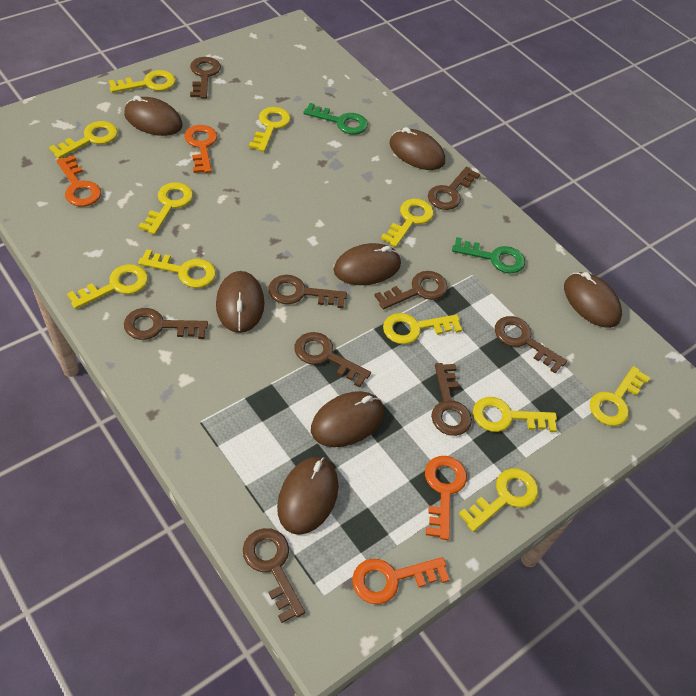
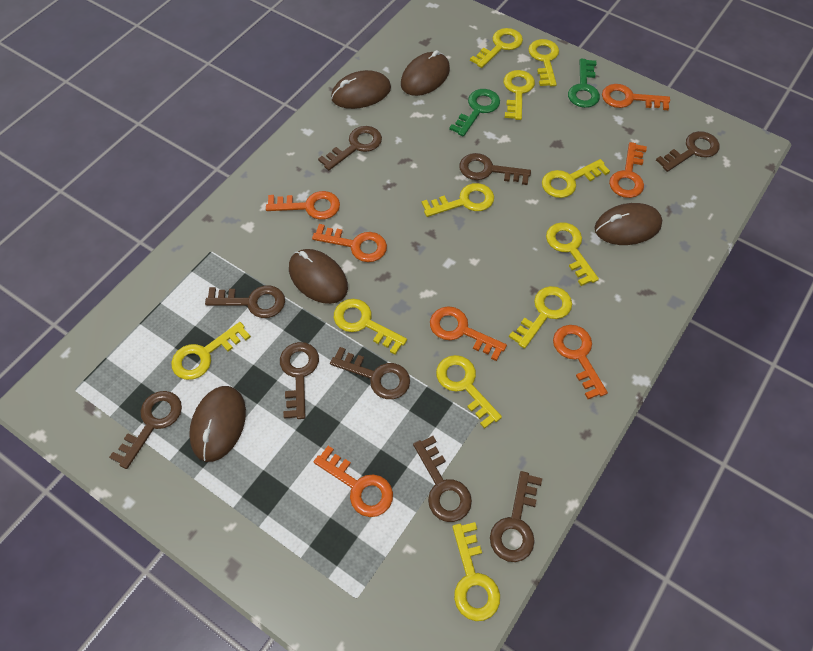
brown mouse: 7 -> 5
orange key: 4 -> 7

